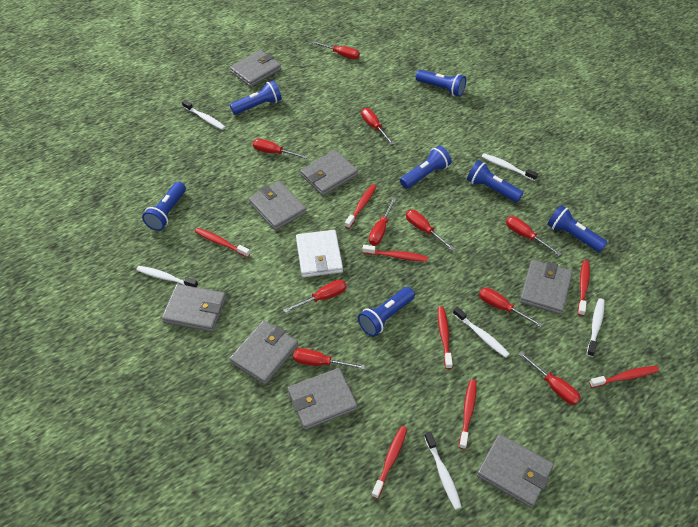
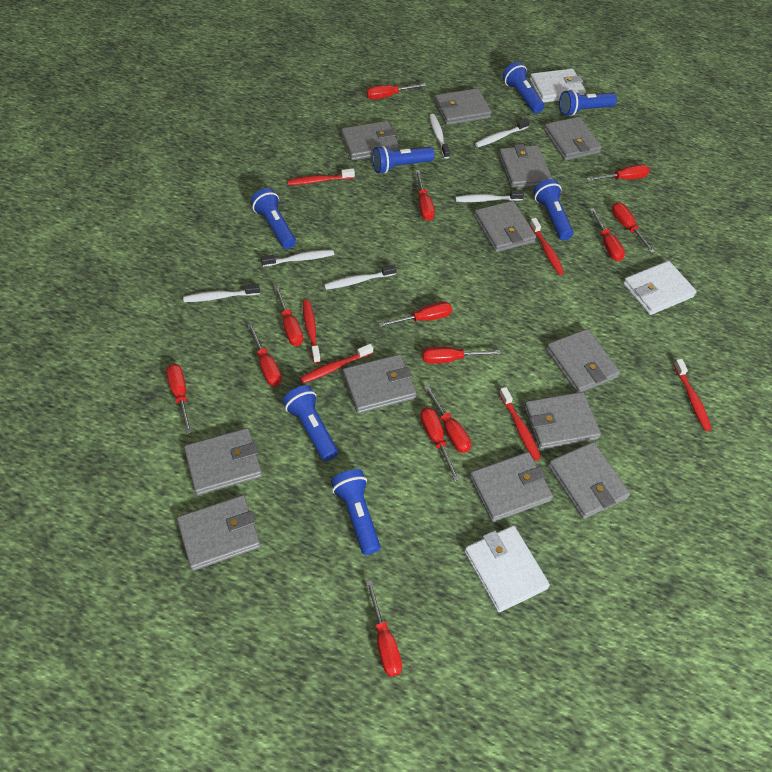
grey wallet: 8 -> 12
red screwdriver: 10 -> 13
red toothbrush: 8 -> 6
white wallet: 1 -> 3

